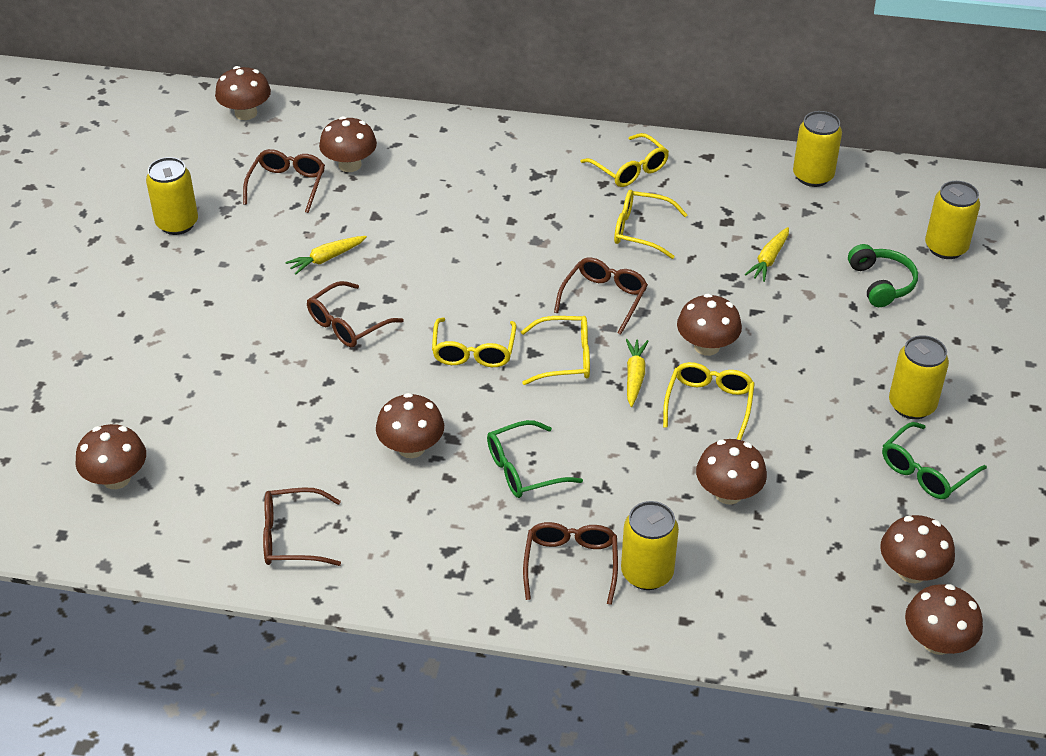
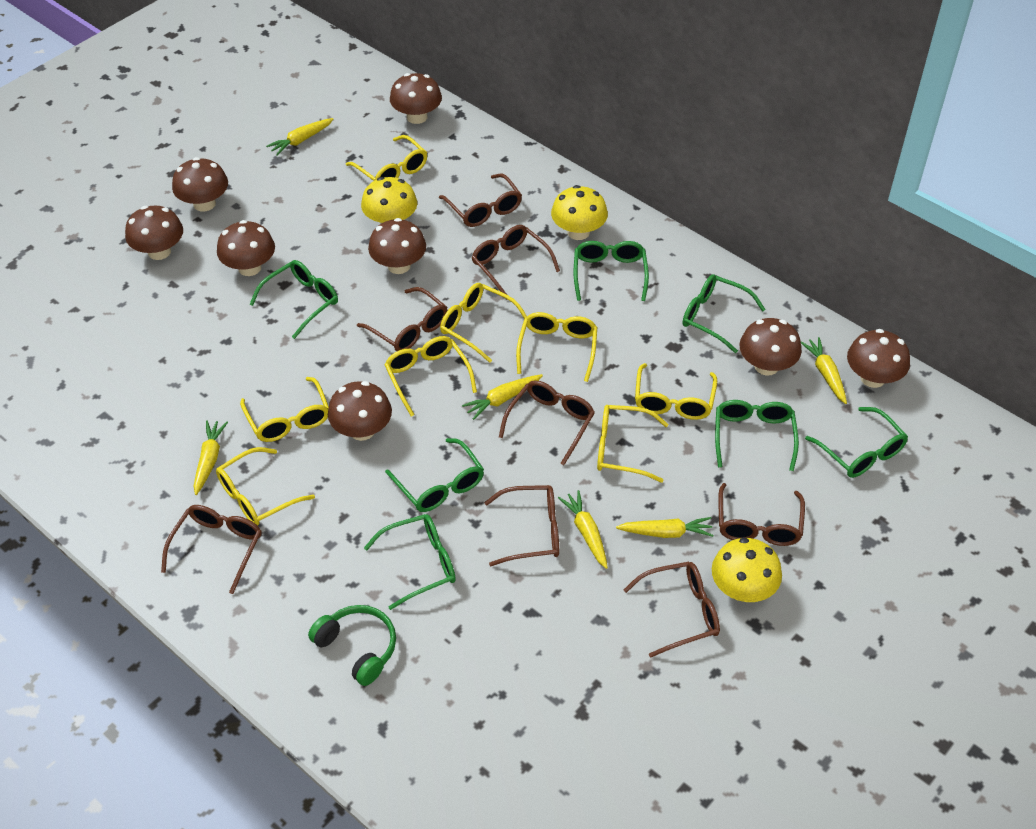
brown glasses: 5 -> 8
green glasses: 2 -> 7
yellow can: 5 -> 0
yellow carrot: 3 -> 6
yellow glasses: 5 -> 8
yellow mushroom: 0 -> 3

